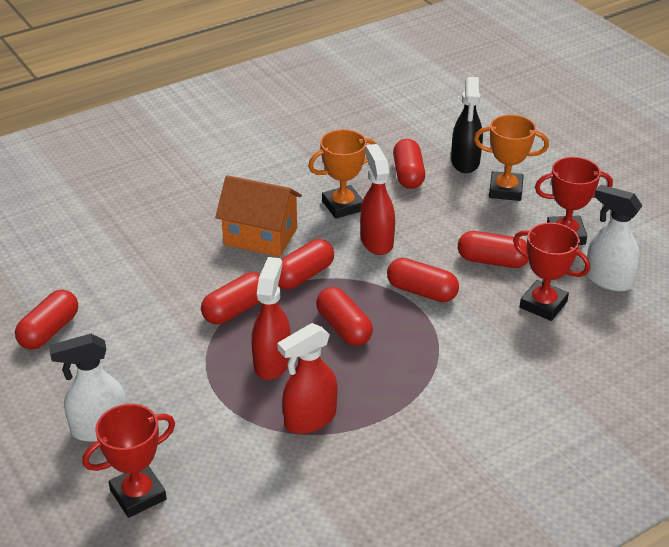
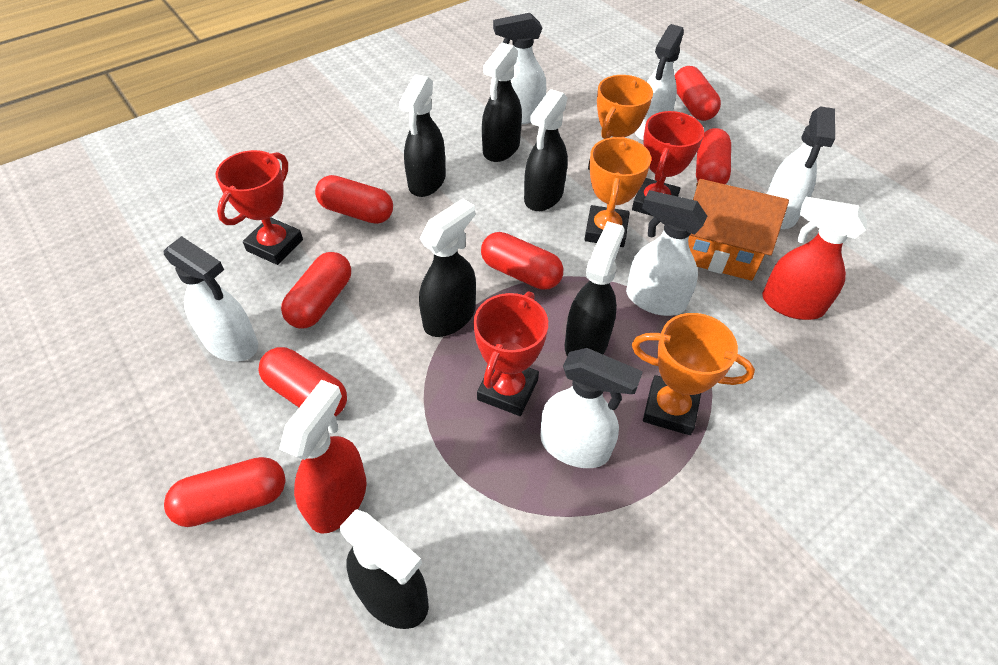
black spray bottle: 1 -> 6
orange trophy: 2 -> 3
red spray bottle: 3 -> 2
white spray bottle: 2 -> 6

